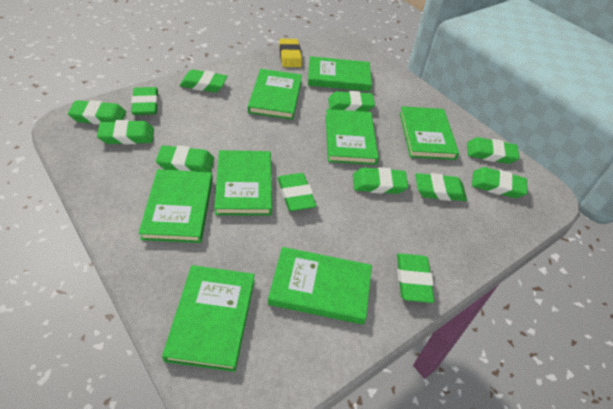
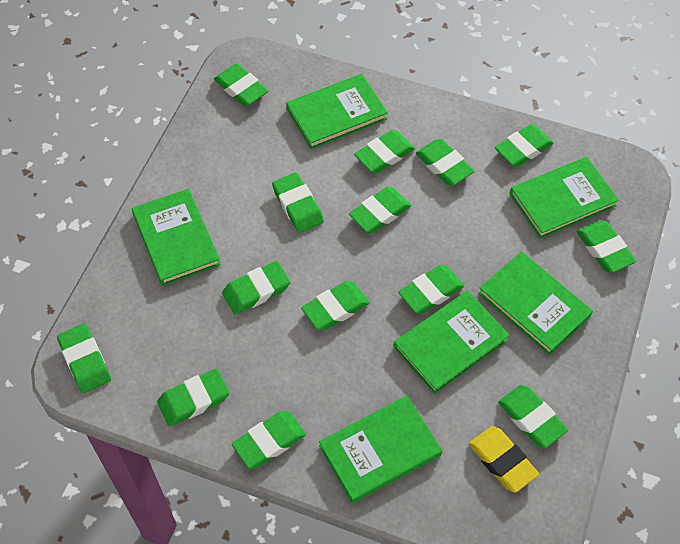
green book: 8 -> 6
green eraser: 12 -> 14

